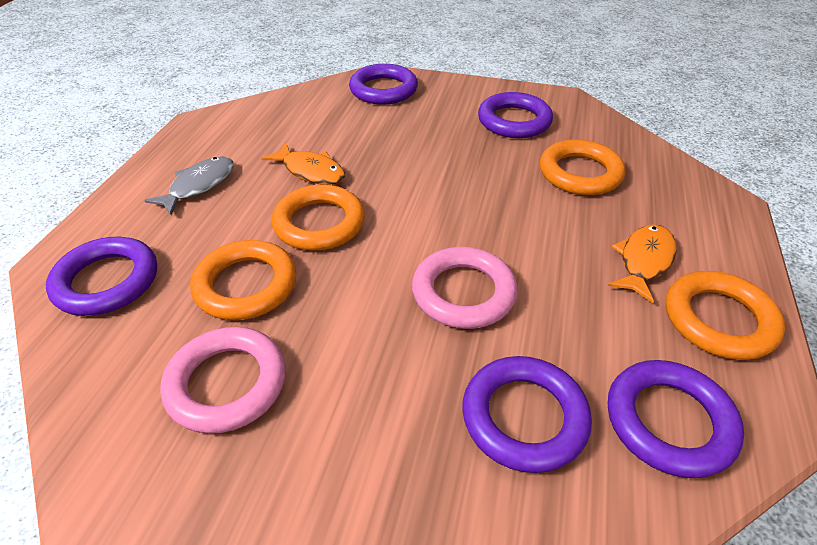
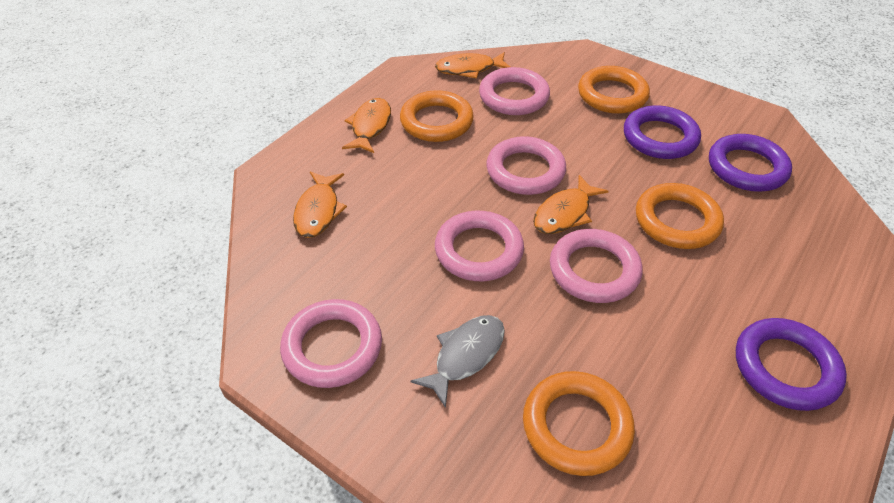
orange fish: 2 -> 4
pink ring: 2 -> 5
purple ring: 5 -> 3

